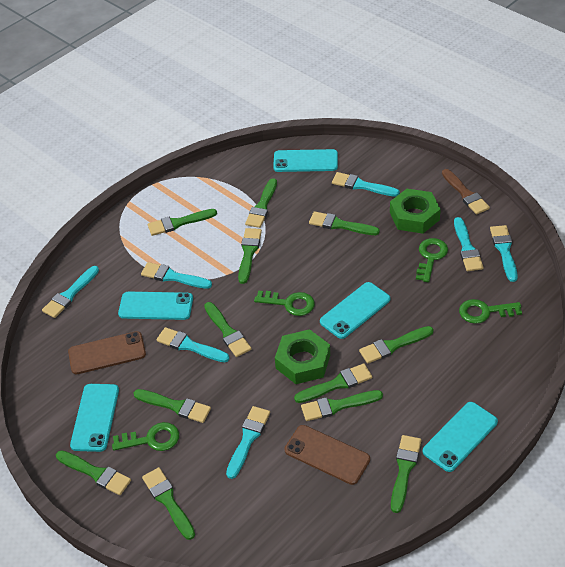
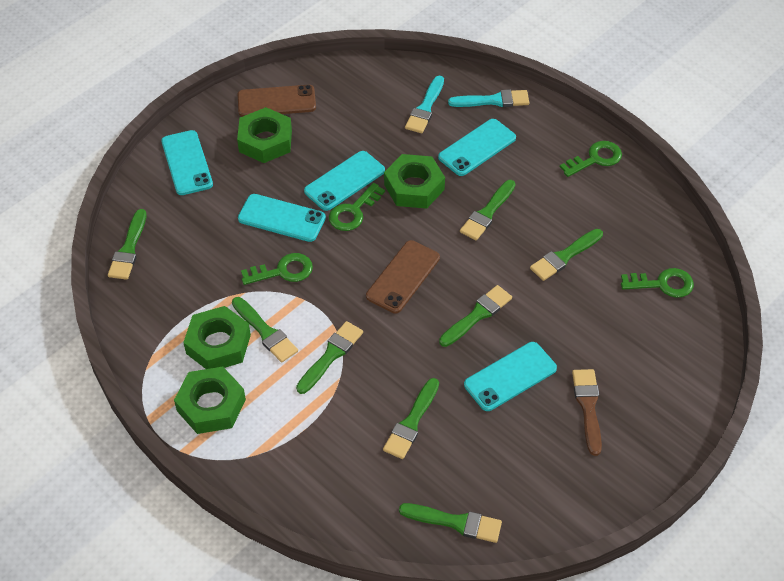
green brush: 12 -> 8
green nut: 2 -> 4
turquoise brush: 7 -> 2

